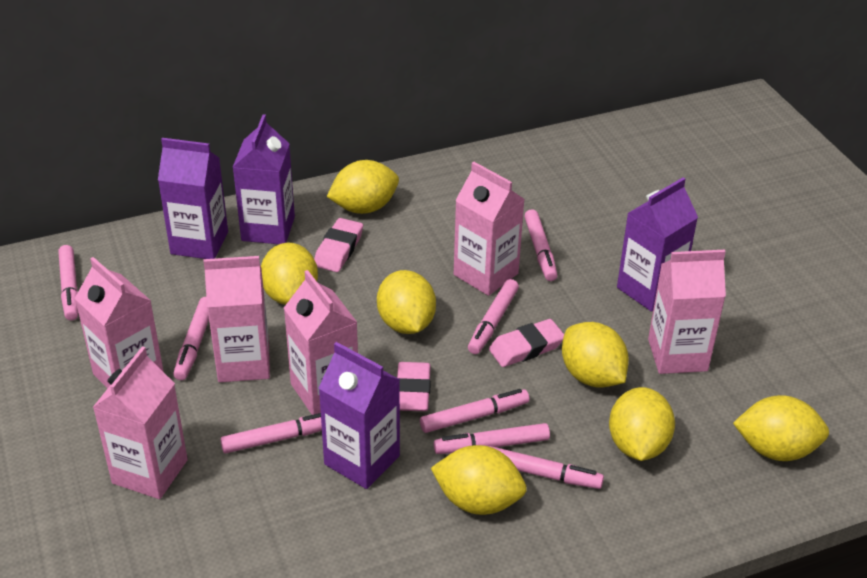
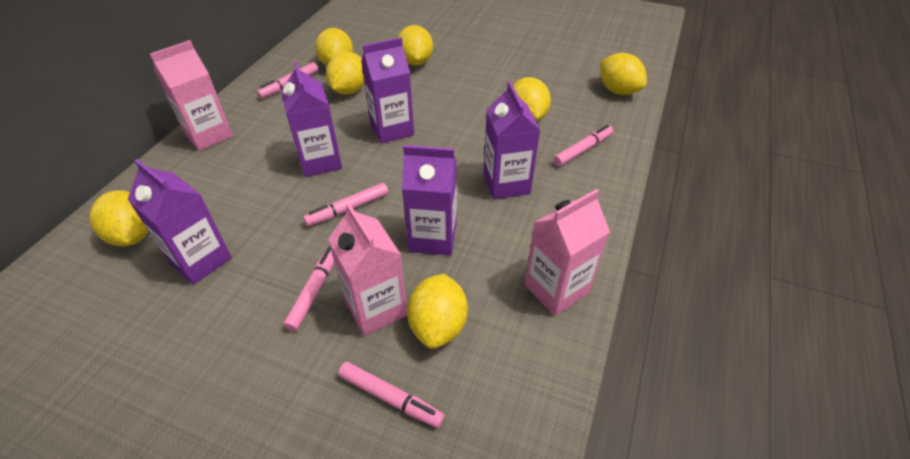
pink carton: 6 -> 3
pink eraser: 3 -> 0
pink marker: 8 -> 5
purple carton: 4 -> 5

